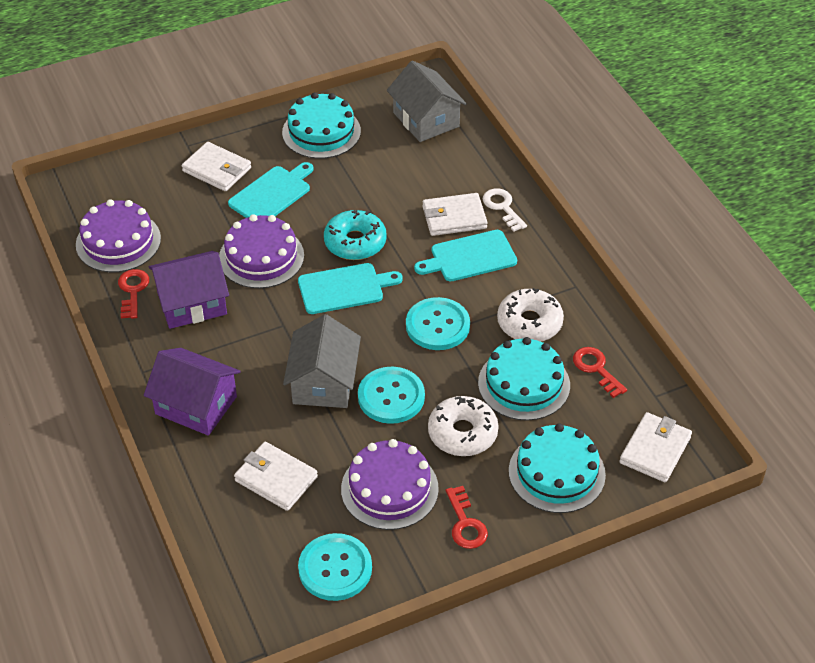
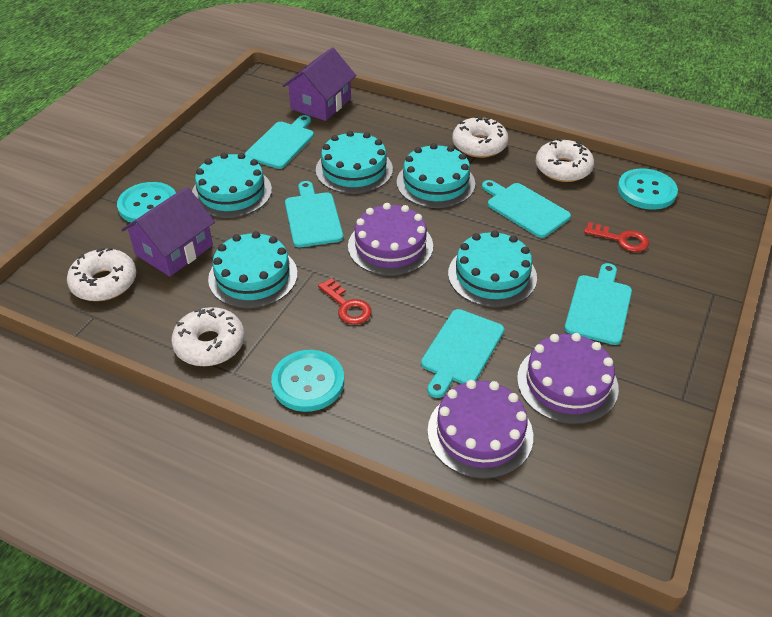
grey house: 2 -> 0
red key: 3 -> 2
turquoise cake: 3 -> 5
turquoise cutting board: 3 -> 5
turquoise donut: 1 -> 0
white donut: 2 -> 4
white key: 1 -> 0
white wallet: 4 -> 0

